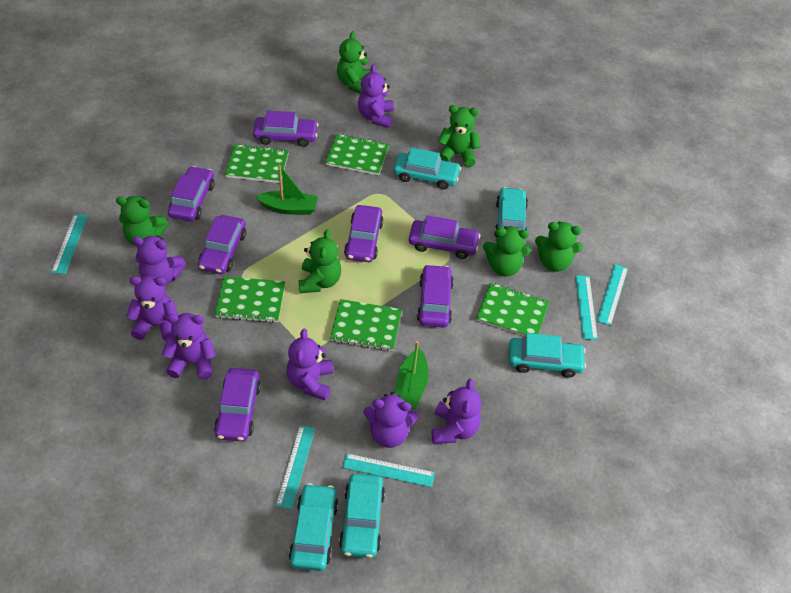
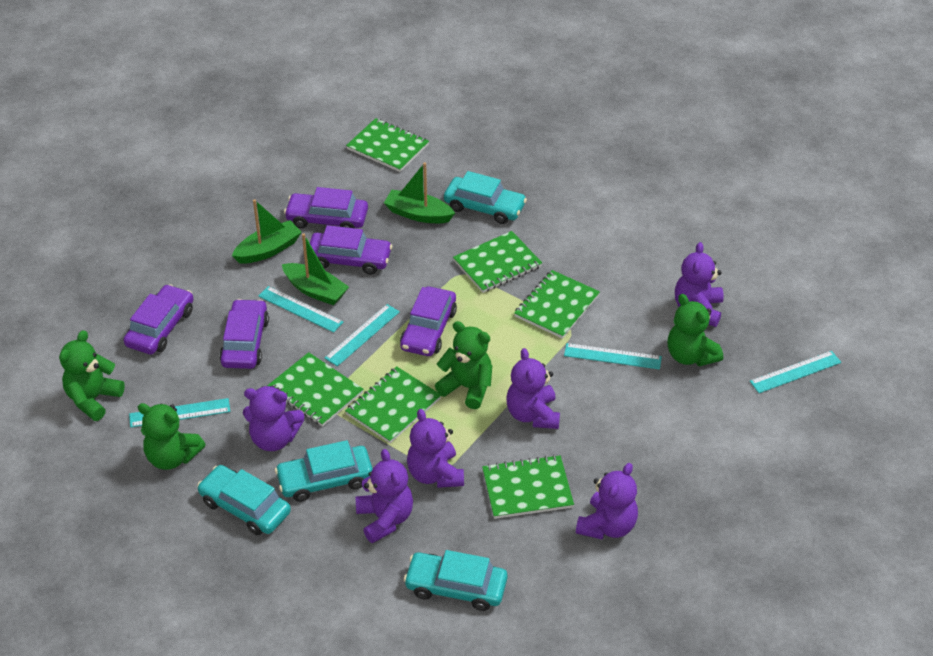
green boat: 2 -> 3
green notebook: 5 -> 6
green teddy bear: 6 -> 4
purple car: 7 -> 5
purple teddy bear: 7 -> 6
turquoise car: 5 -> 4

